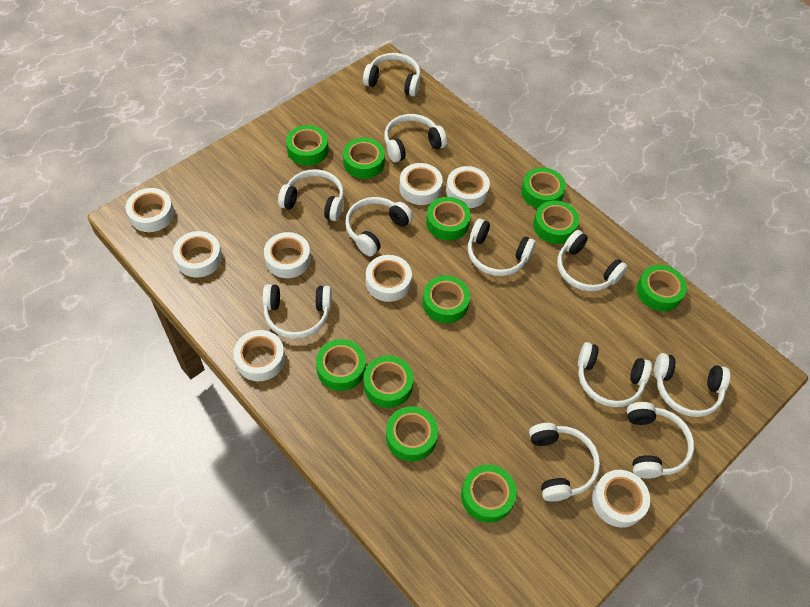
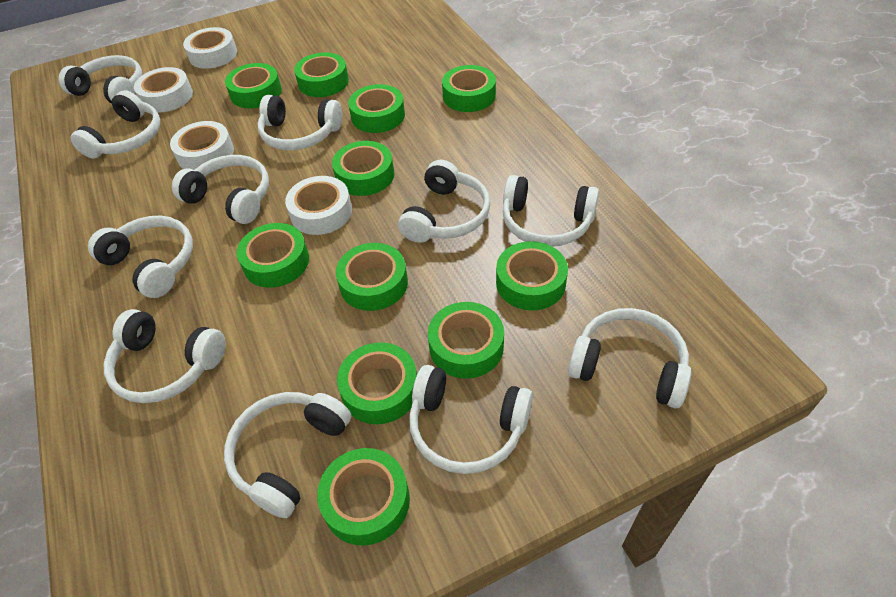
white tape: 8 -> 4

